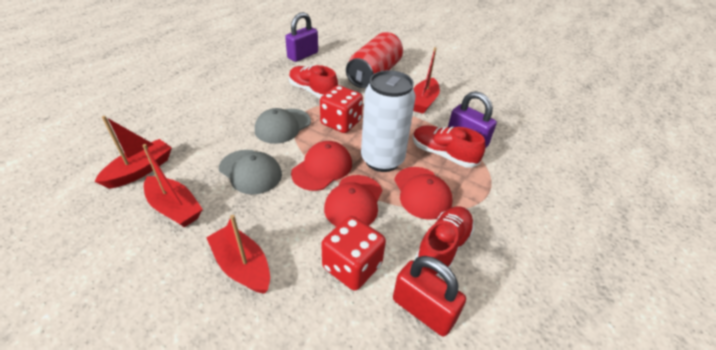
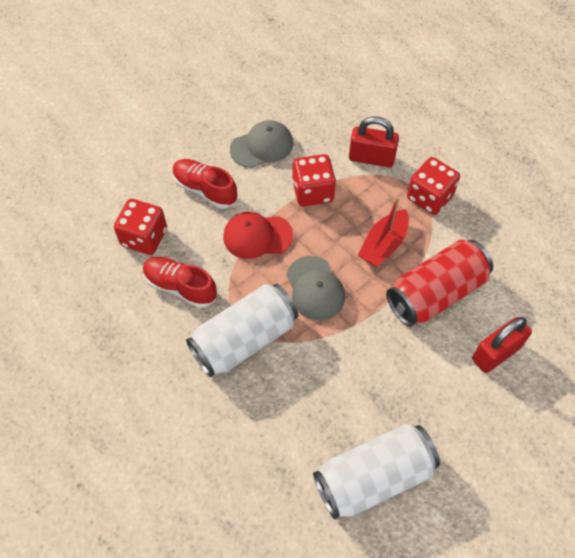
purple padlock: 2 -> 0
red boat: 4 -> 1
red cap: 3 -> 1
red dice: 2 -> 3
red padlock: 1 -> 2
red shoe: 3 -> 2
white can: 1 -> 2

